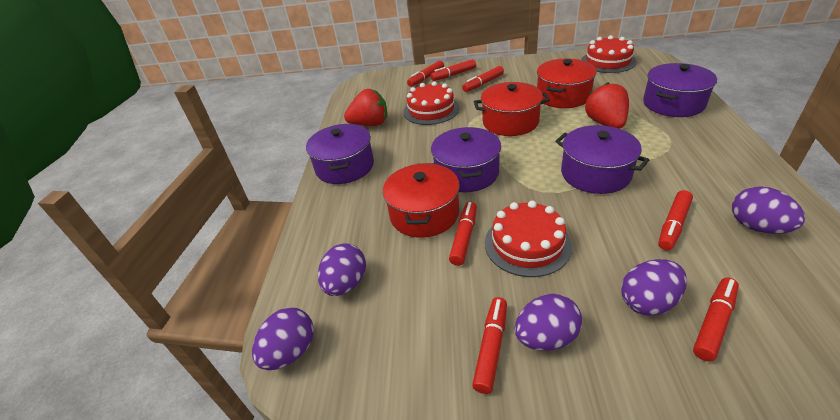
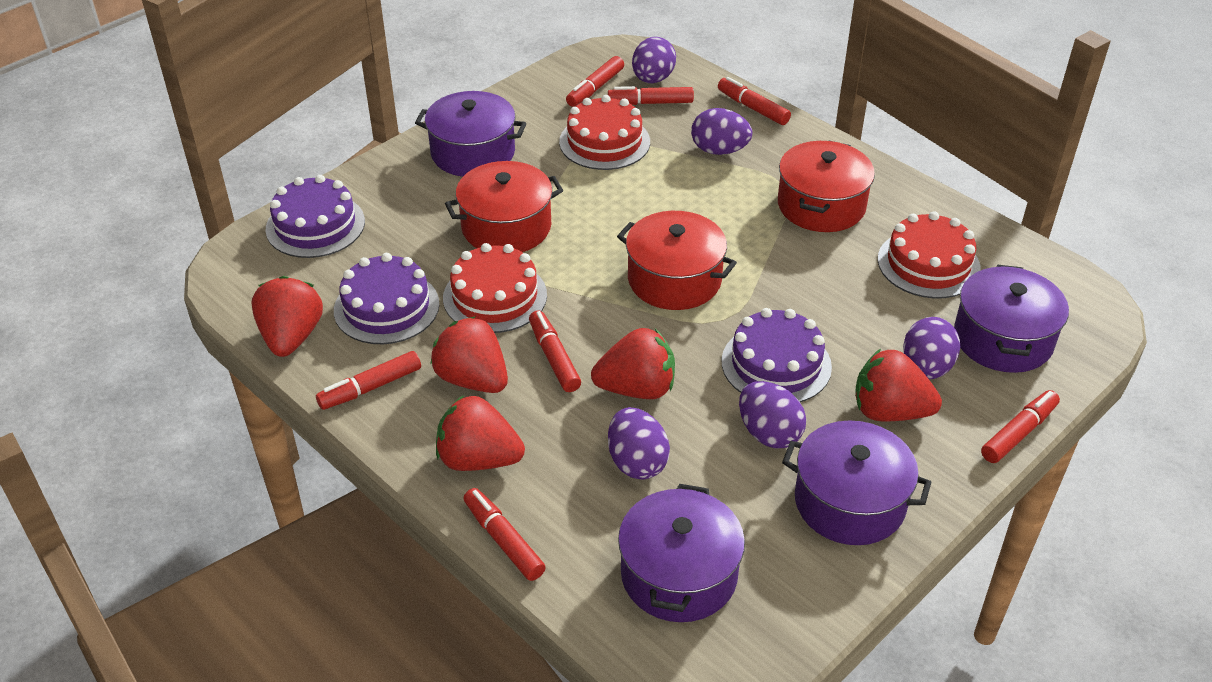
purple cake: 0 -> 3
red strawberry: 2 -> 5

